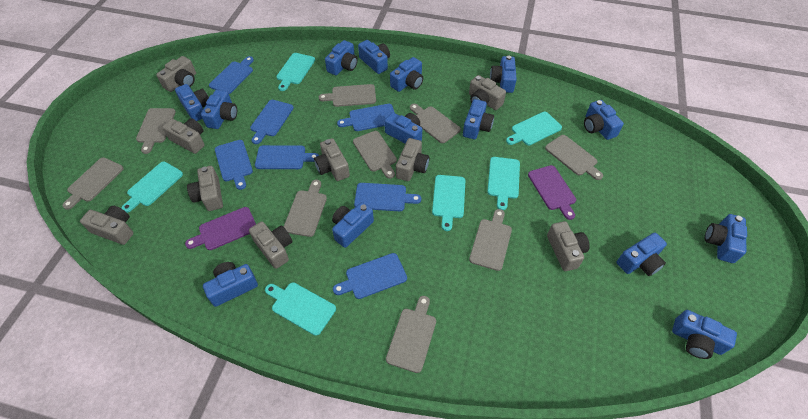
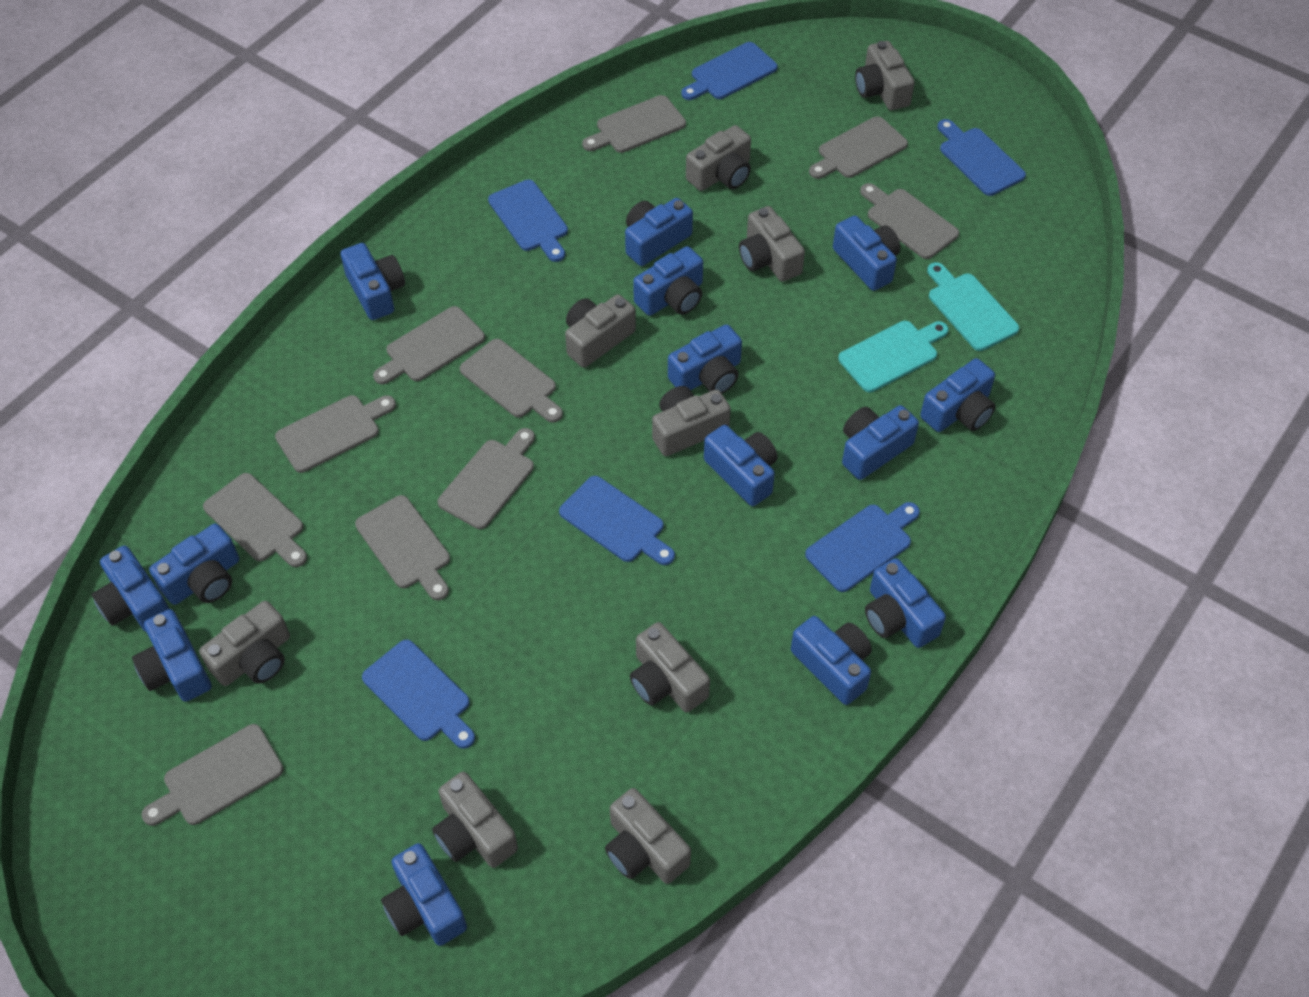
blue cutting board: 7 -> 6
grey cutting board: 9 -> 10
purple cutting board: 2 -> 0
turquoise cutting board: 6 -> 2

